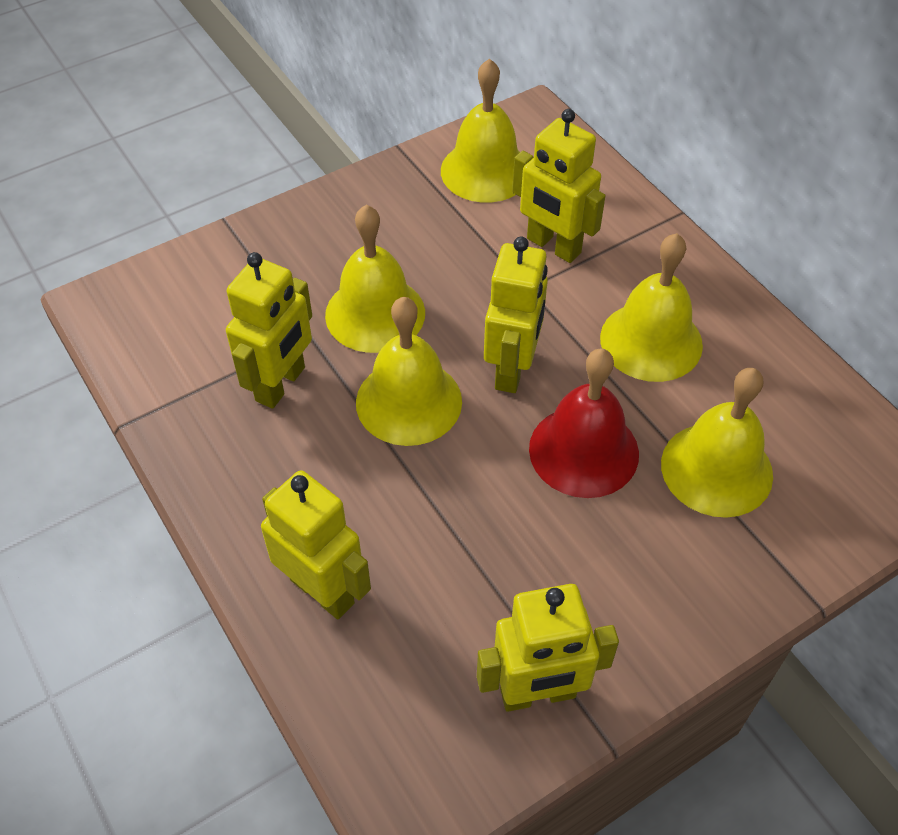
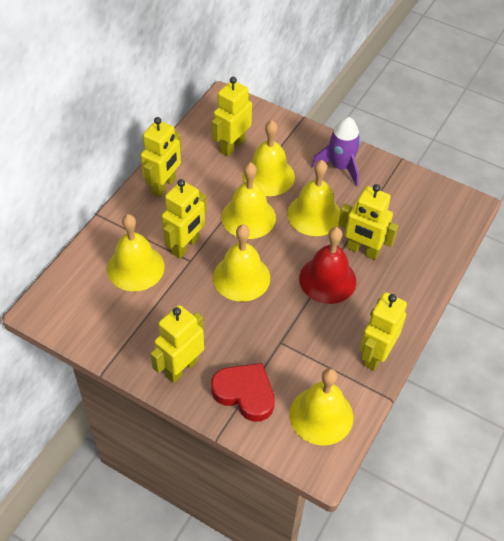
purple rocket: 0 -> 1
red heart: 0 -> 1
yellow bell: 5 -> 6
yellow robot: 5 -> 6

